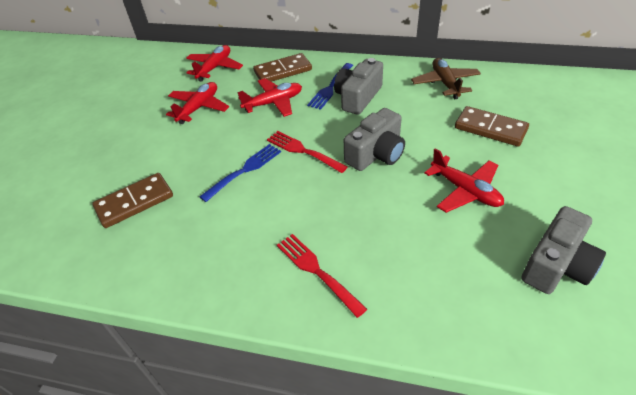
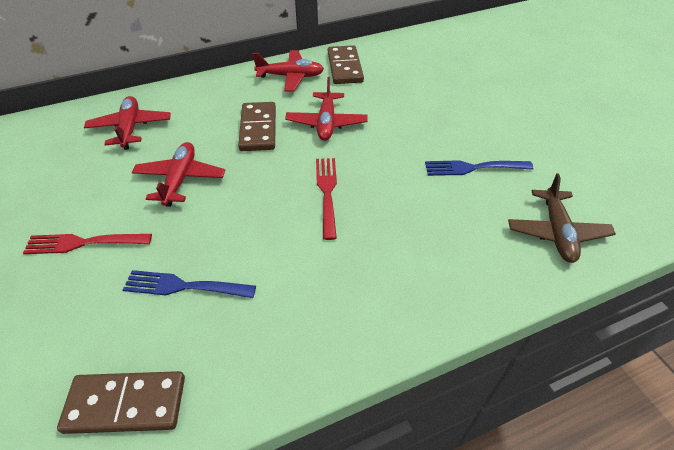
grey camera: 3 -> 0

